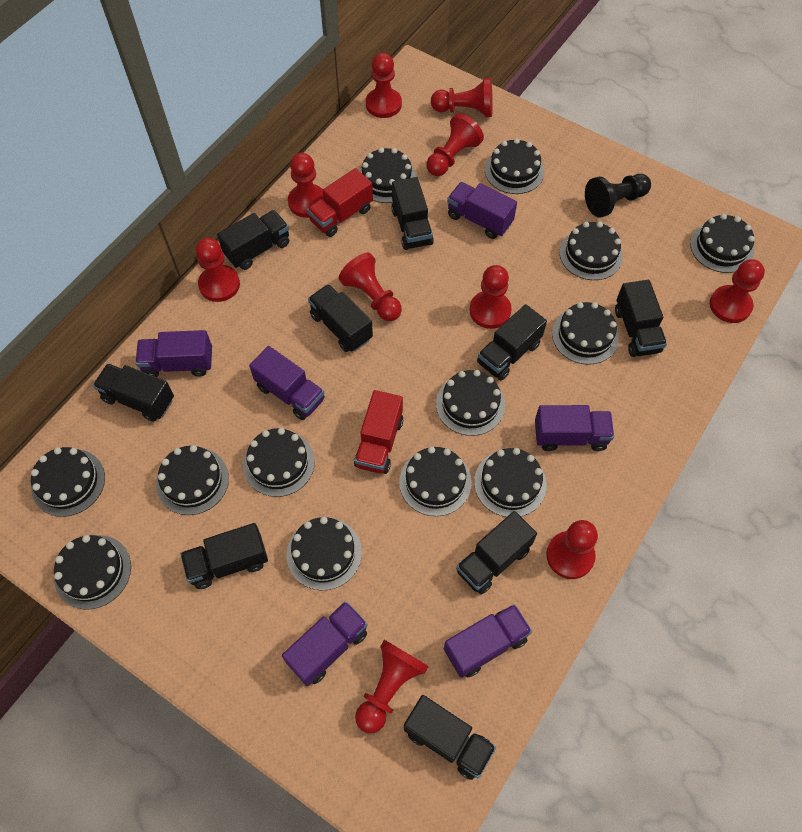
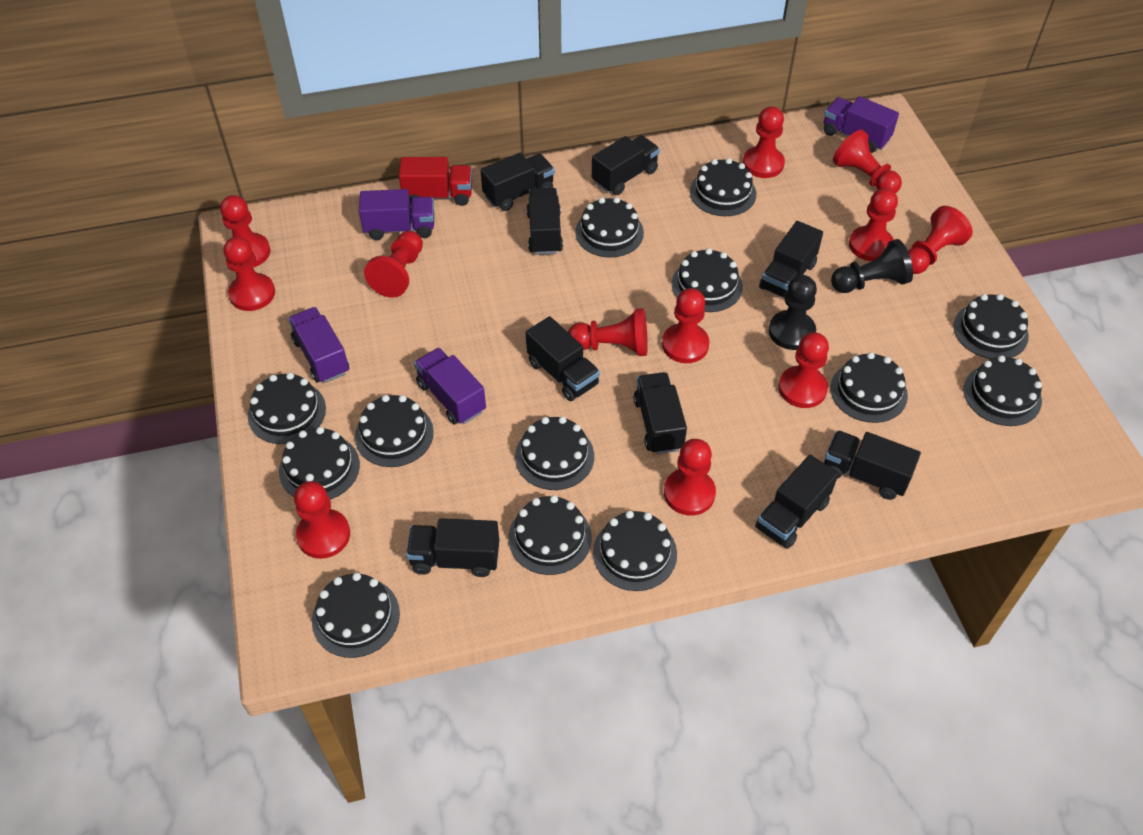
black pawn: 1 -> 2
purple truck: 6 -> 4
red pawn: 10 -> 12
red truck: 2 -> 1

